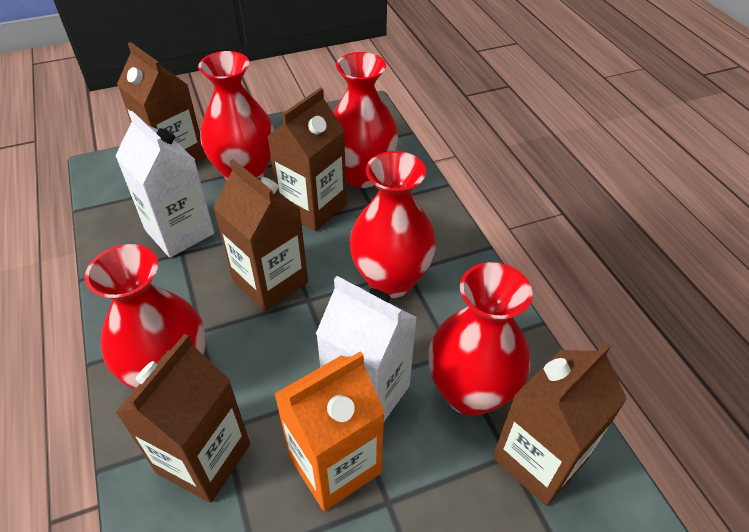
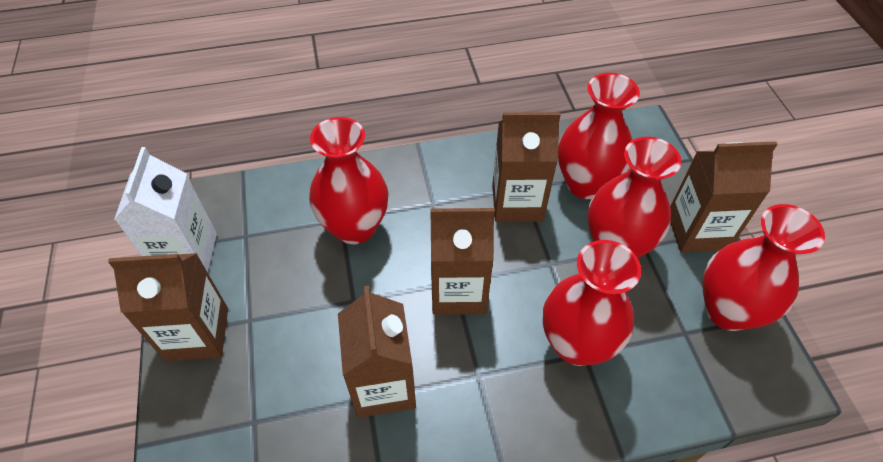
orange carton: 1 -> 0
white carton: 2 -> 1

